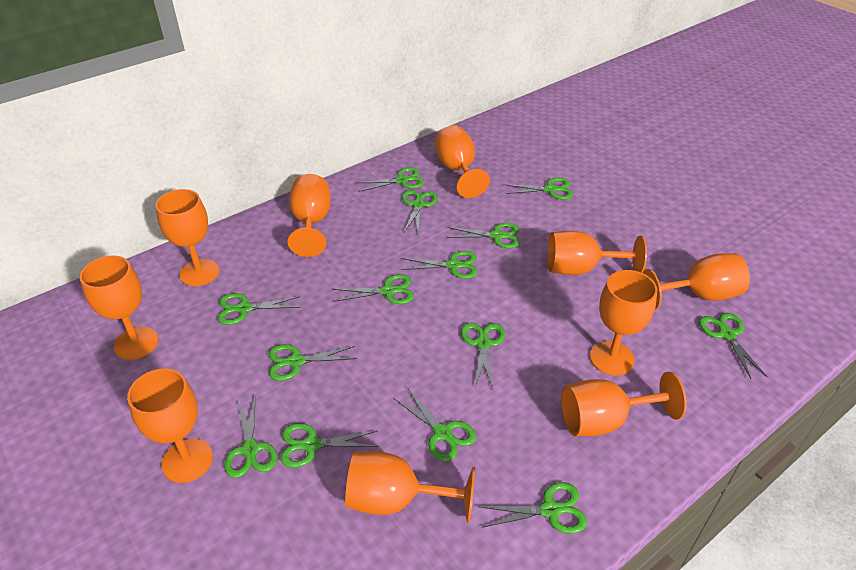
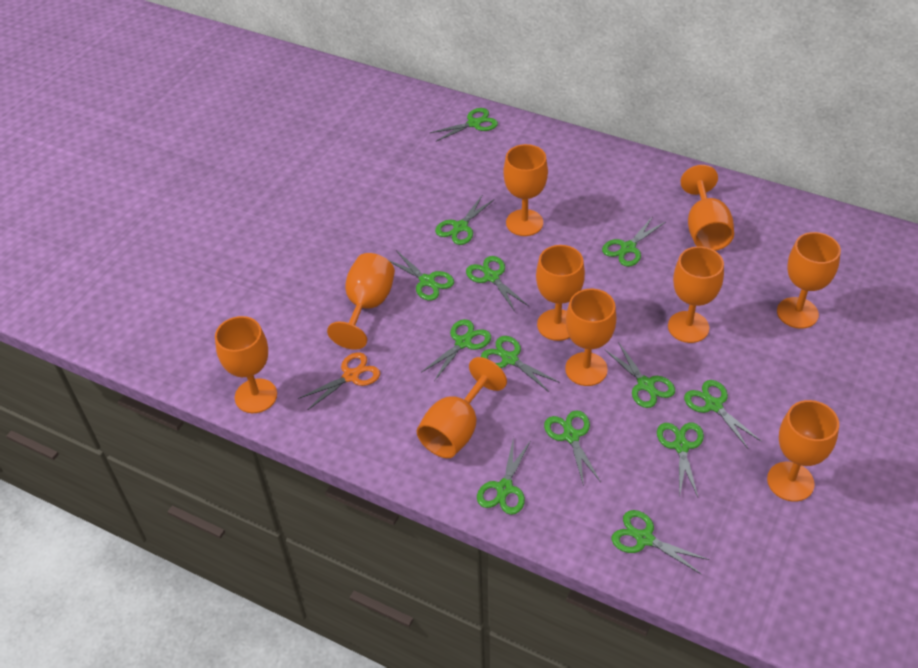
green scissors: 14 -> 13
orange scissors: 0 -> 1

